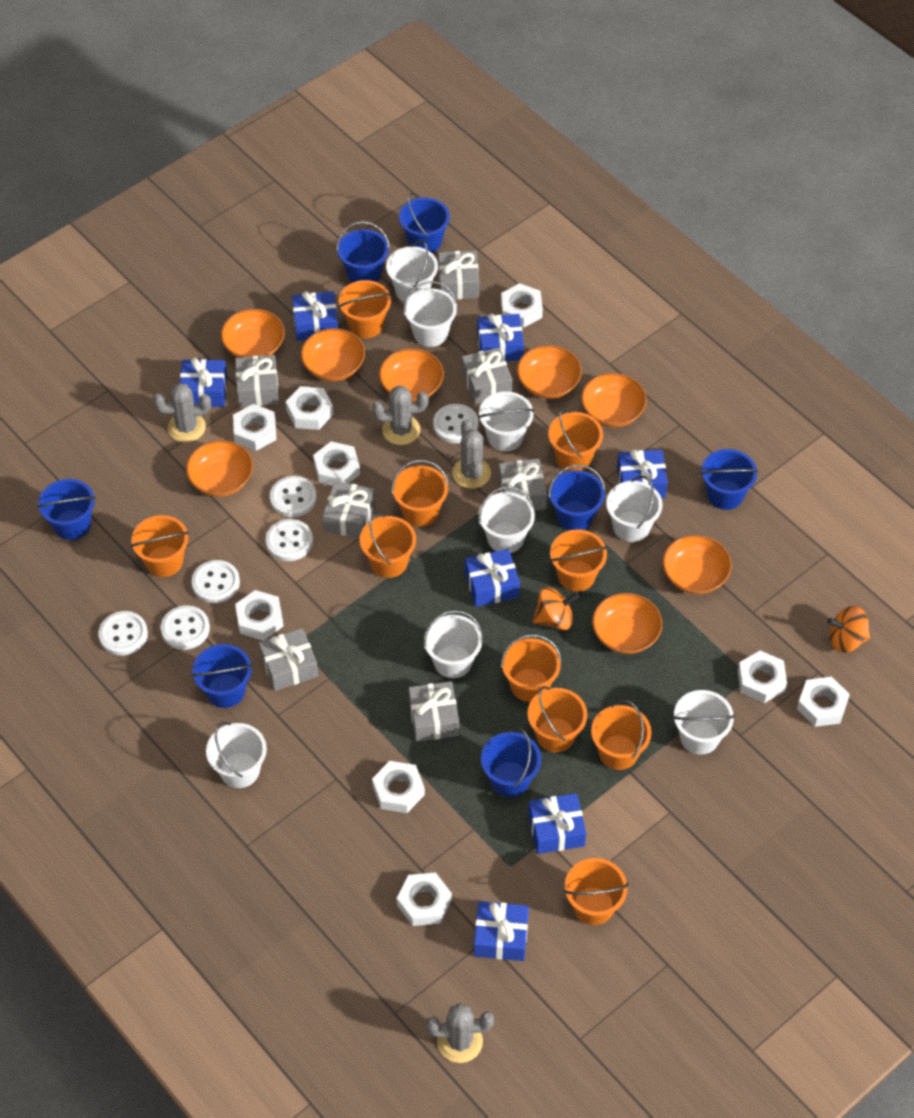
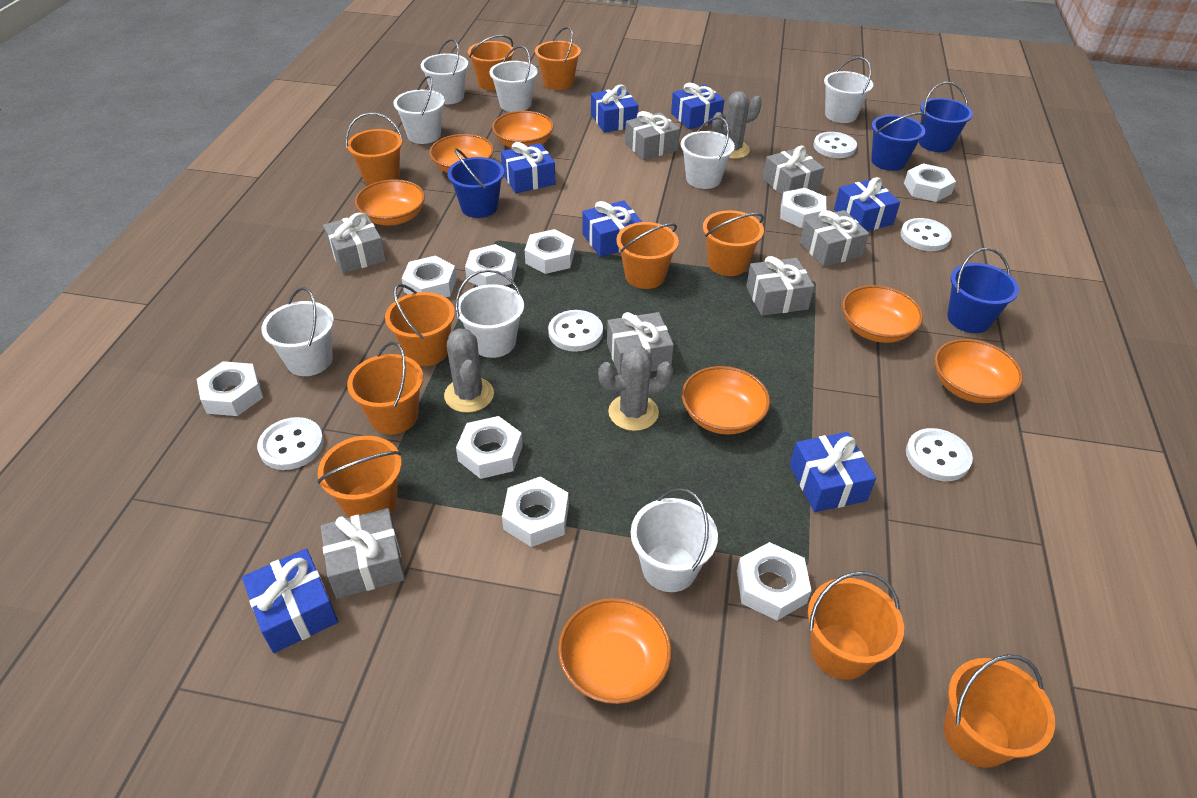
blue bucket: 7 -> 4
grey cactus: 4 -> 3
orange bowl: 8 -> 7
orange spinning top: 2 -> 0
white button: 6 -> 5

